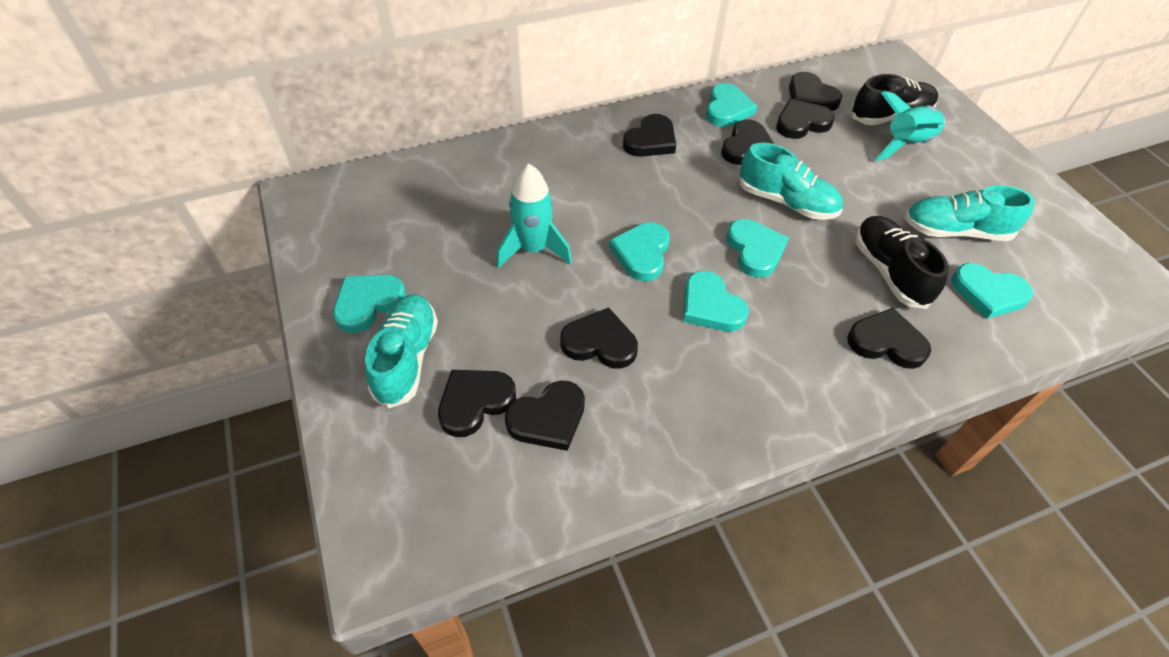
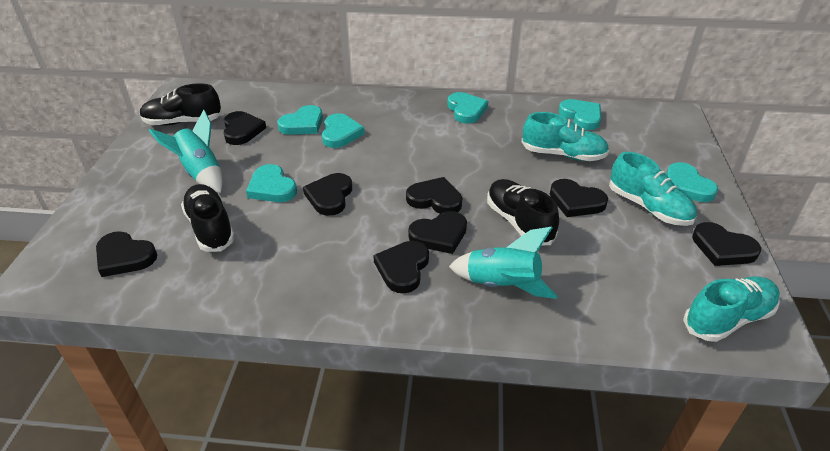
black shoe: 2 -> 3

